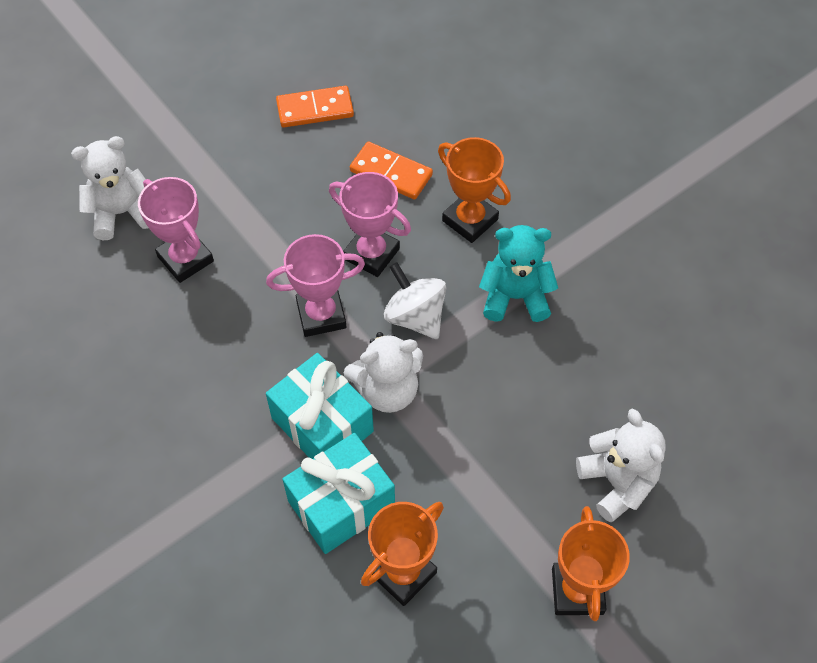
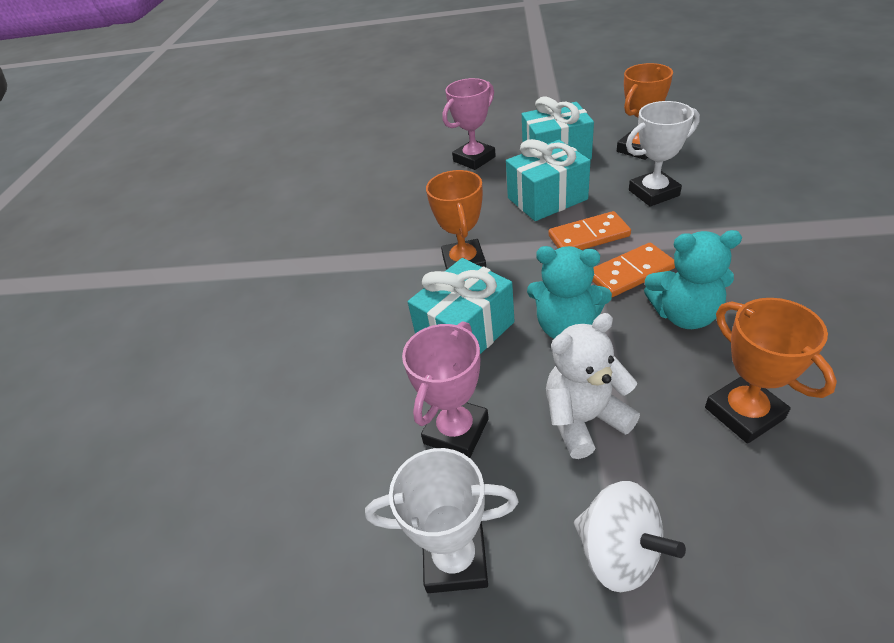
pink trophy: 3 -> 2
turquoise gift: 2 -> 3
turquoise teddy bear: 1 -> 2
white teddy bear: 3 -> 1
white trophy: 0 -> 2

